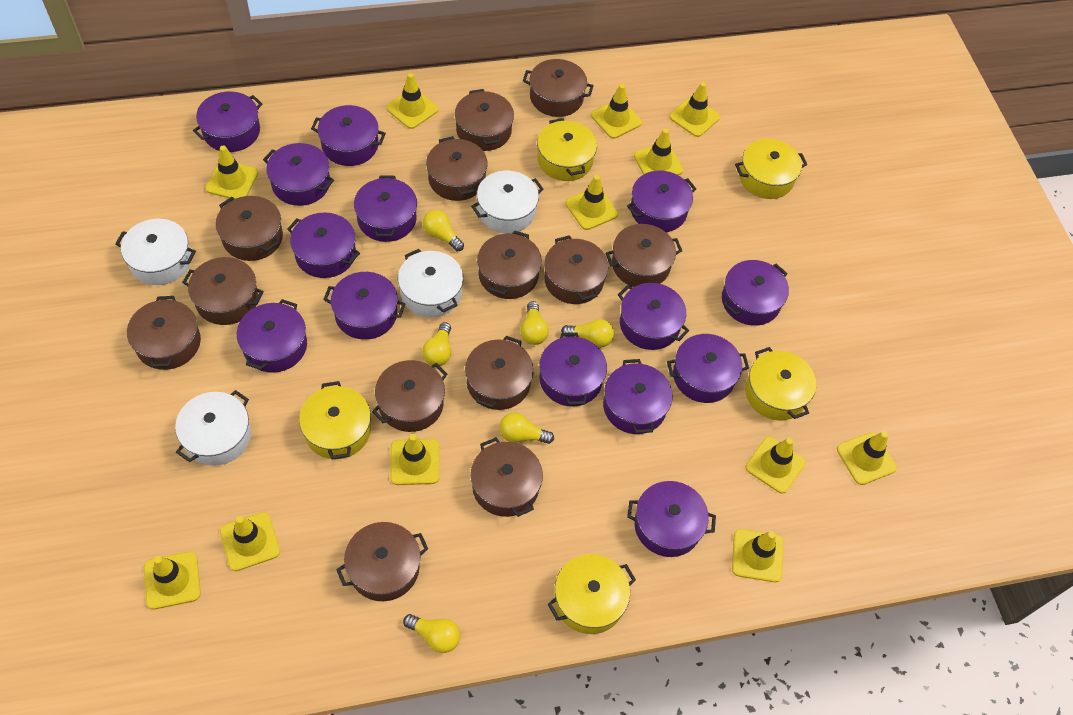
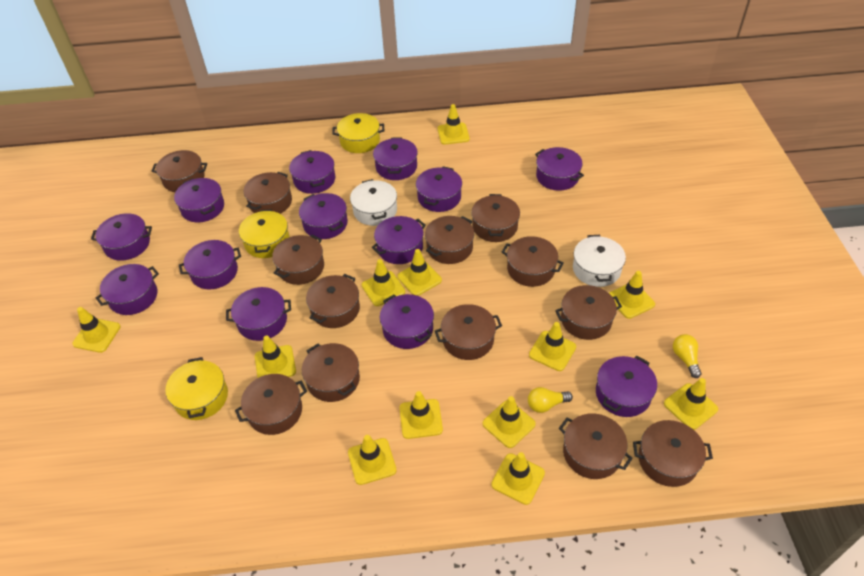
purple pot: 14 -> 13
white pot: 4 -> 2
yellow light bulb: 6 -> 2
yellow pot: 5 -> 3

